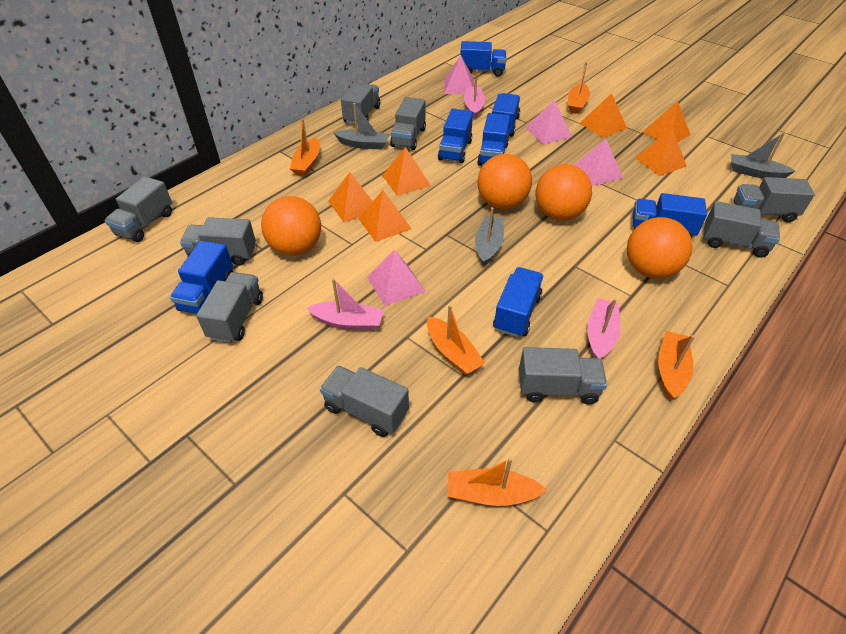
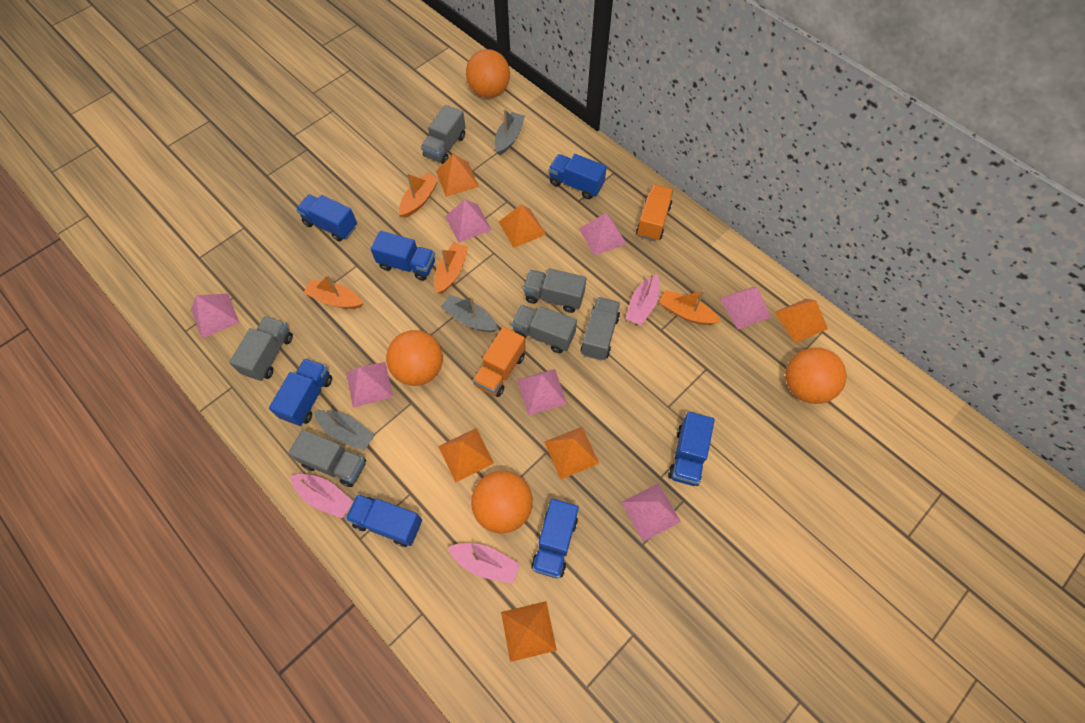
grey truck: 9 -> 6
orange boat: 5 -> 4
orange truck: 0 -> 2
pink pyramid: 4 -> 7

